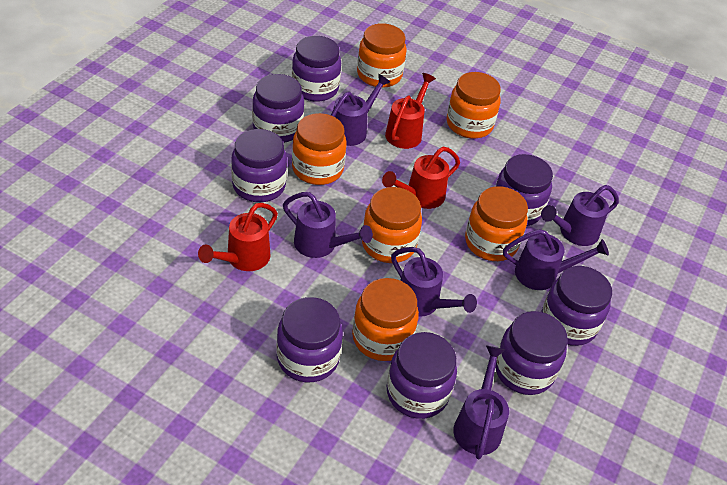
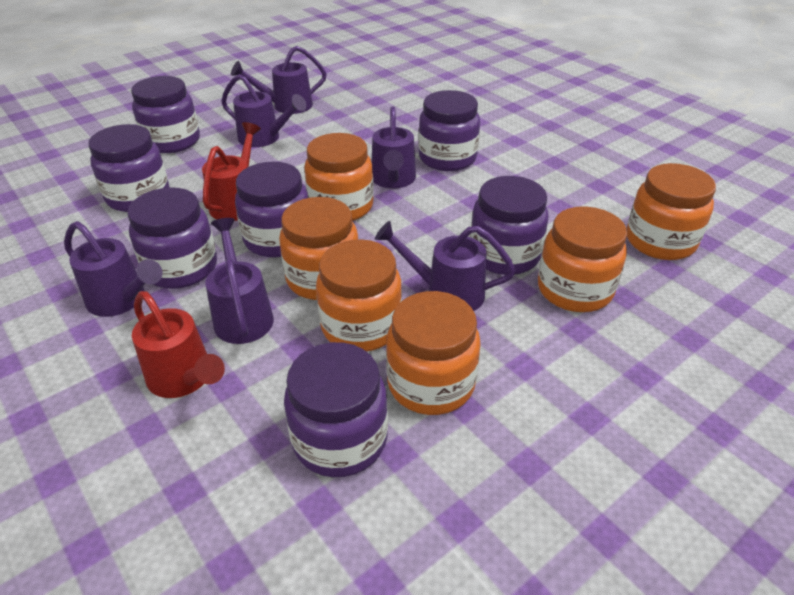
purple jar: 8 -> 7
red watering can: 3 -> 2

